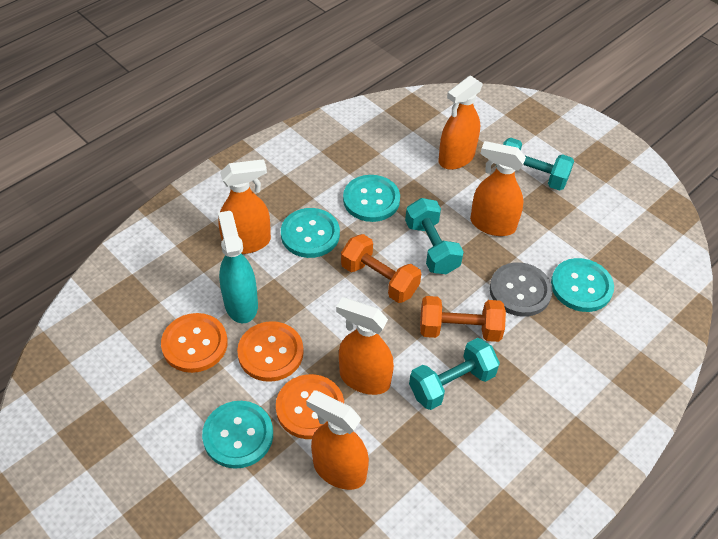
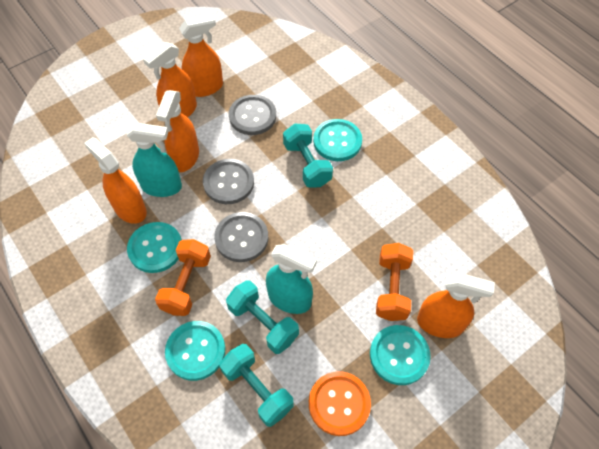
grey button: 1 -> 3
orange button: 3 -> 1
turquoise spray bottle: 1 -> 2

